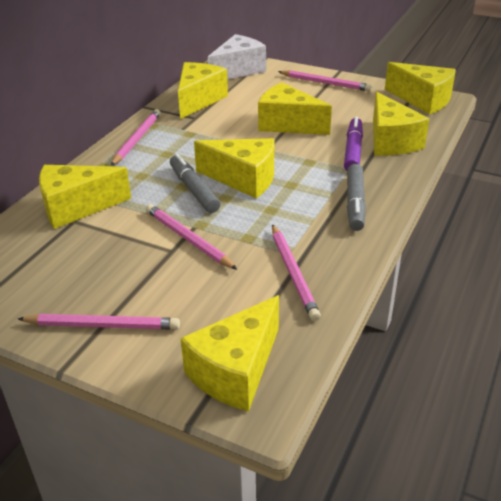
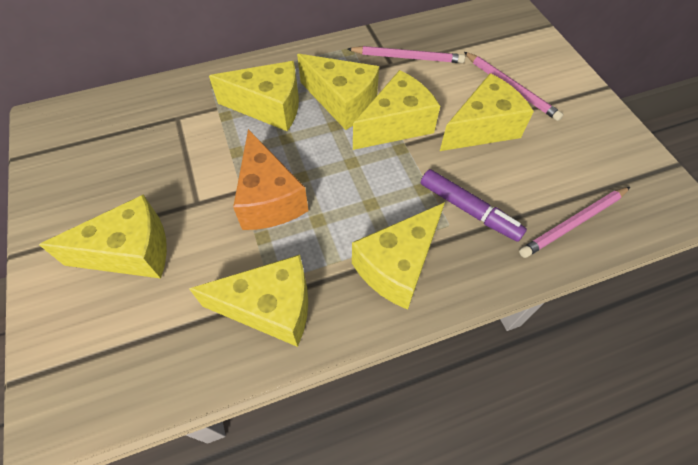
grey marker: 2 -> 0
orange cheese: 0 -> 1
pink pencil: 5 -> 3
white cheese: 1 -> 0

